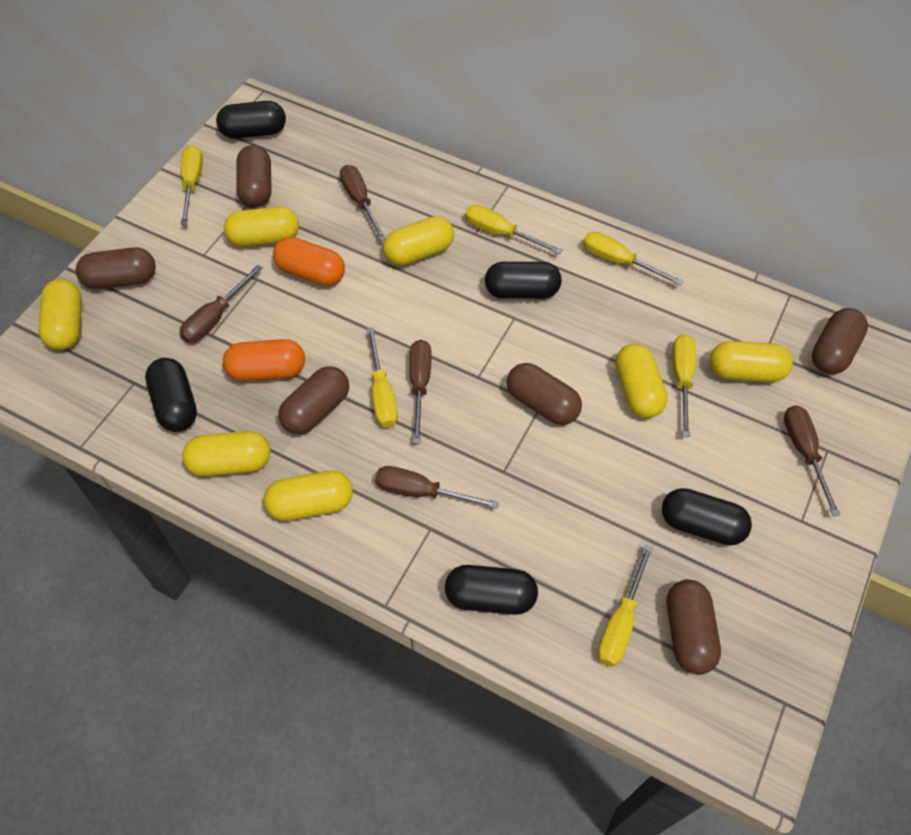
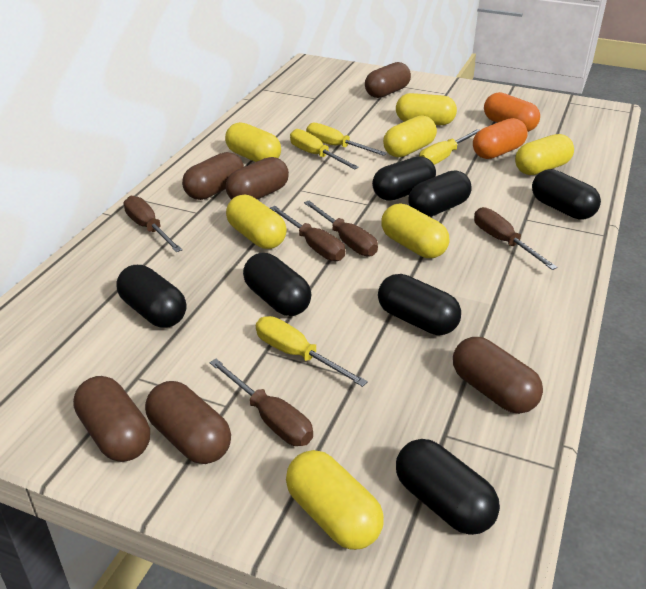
black capsule: 5 -> 7
yellow screwdriver: 6 -> 4

